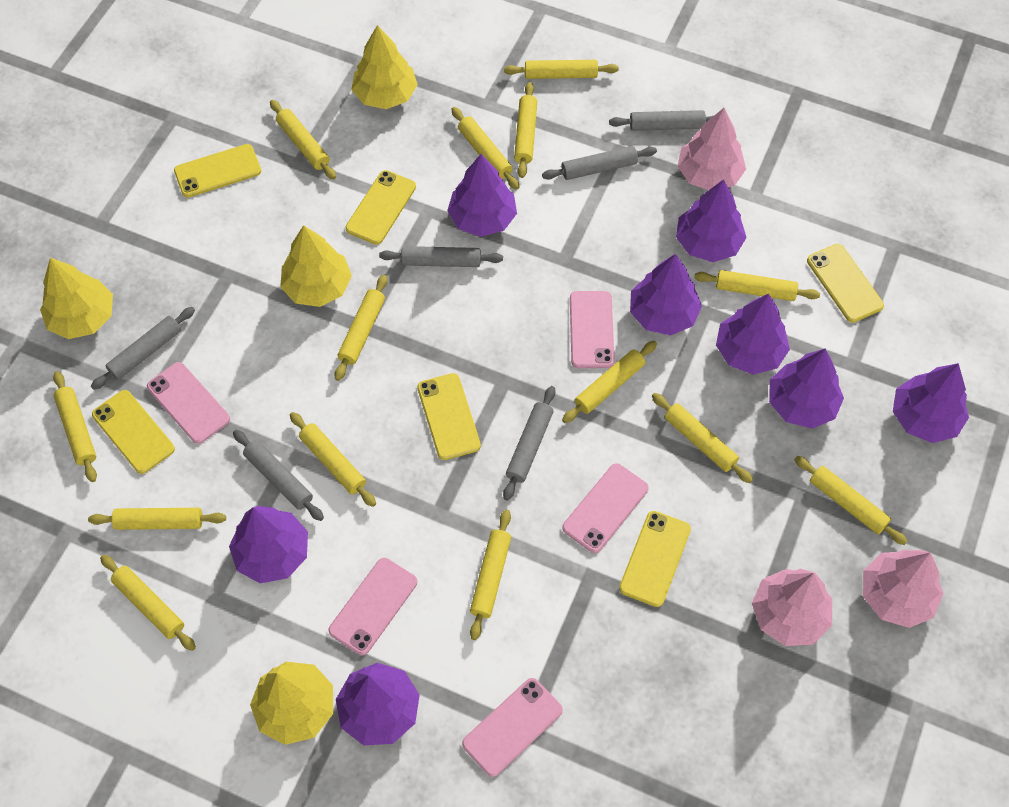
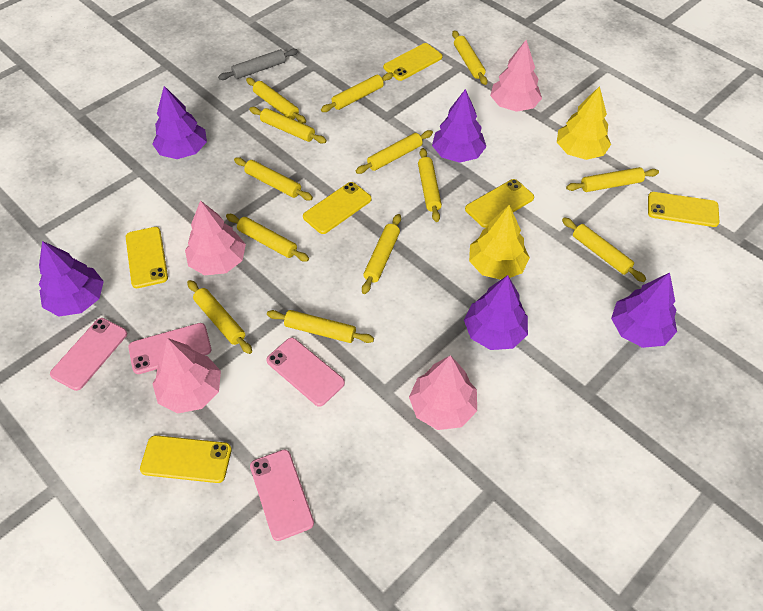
grey rolling pin: 6 -> 1
pink phone: 5 -> 4
pink tree: 3 -> 4
purple tree: 8 -> 5
yellow rolling pin: 14 -> 13
yellow tree: 4 -> 2

